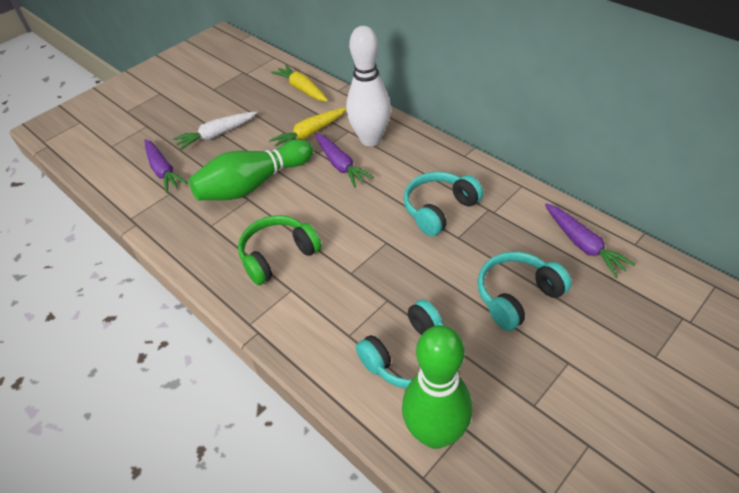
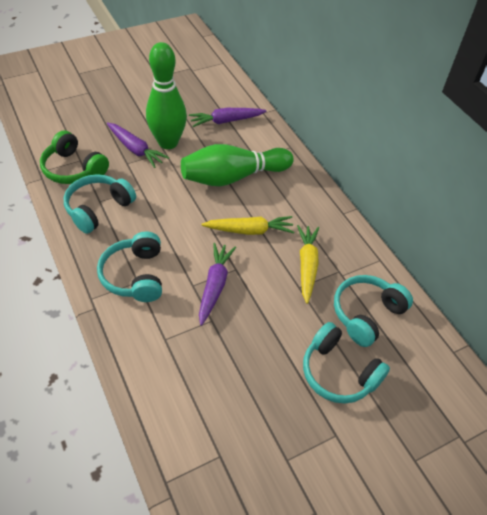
turquoise headphones: 3 -> 4
white bowling pin: 1 -> 0
white carrot: 1 -> 0

